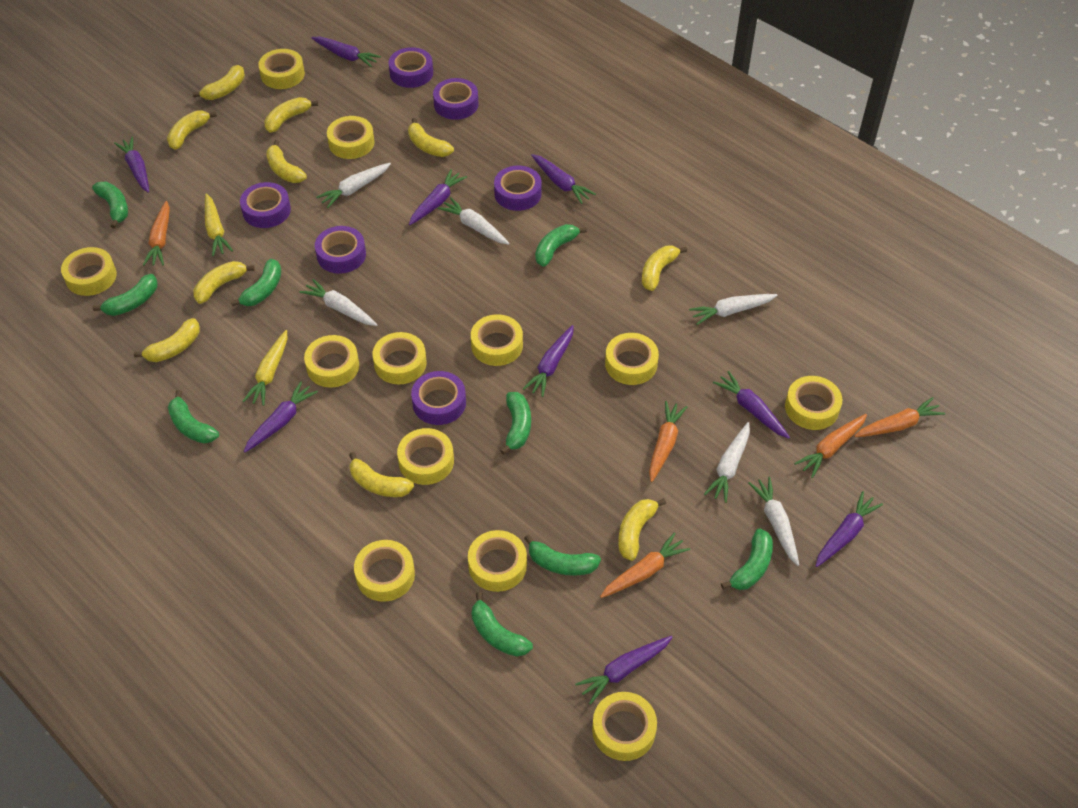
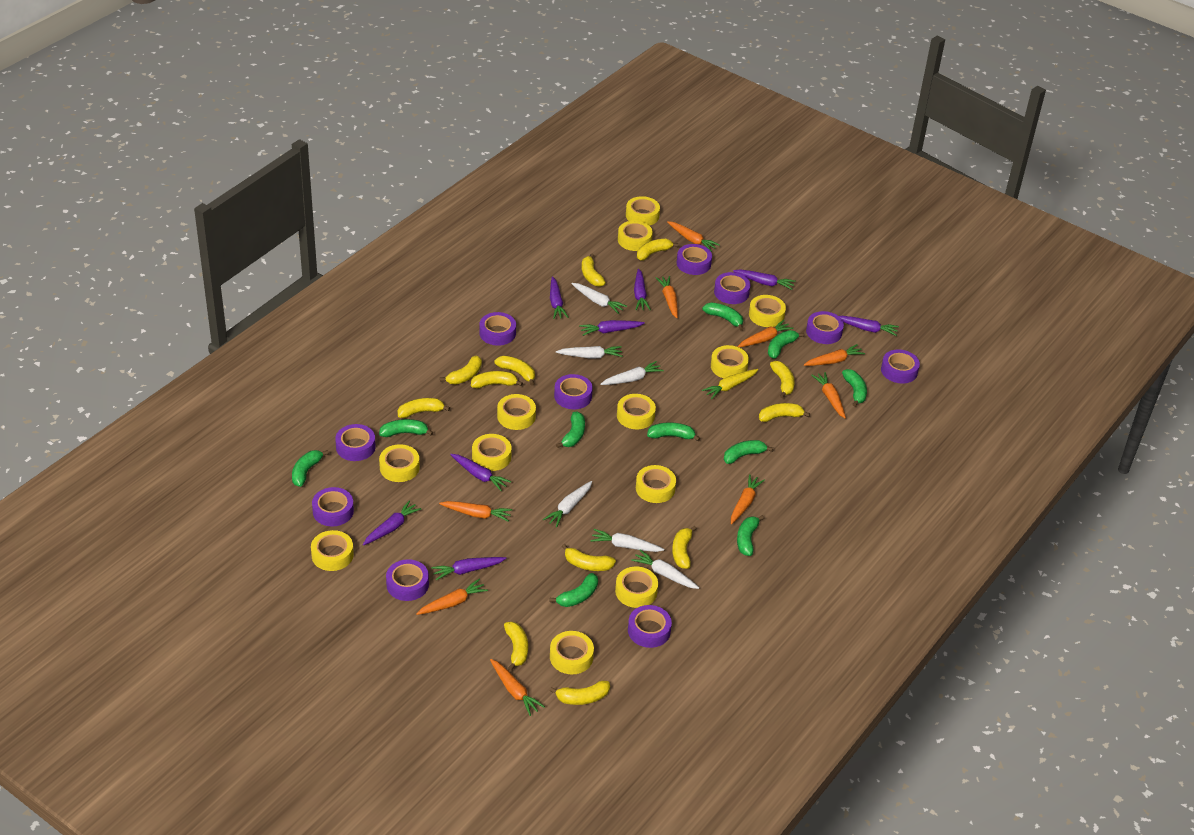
green banana: 9 -> 10
orange carrot: 5 -> 9
purple carrot: 9 -> 8
purple tape: 6 -> 10
yellow banana: 10 -> 12
yellow carrot: 2 -> 1

